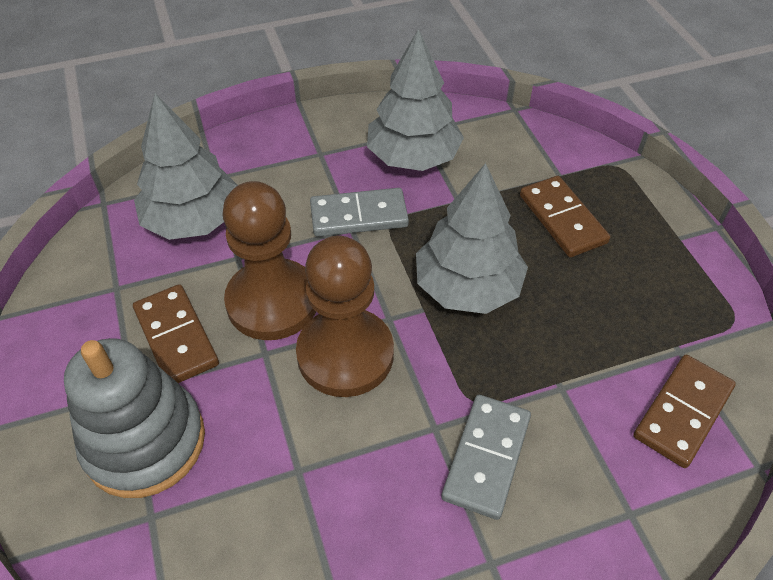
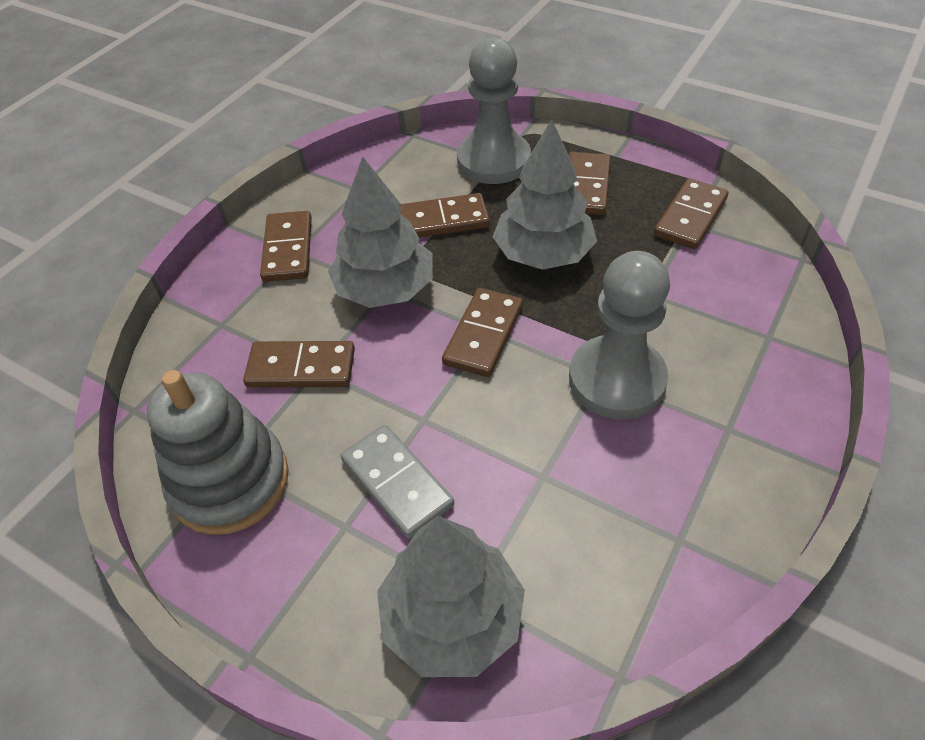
brown domino: 3 -> 6
brown pawn: 2 -> 0
grey domino: 2 -> 1
grey pawn: 0 -> 2

